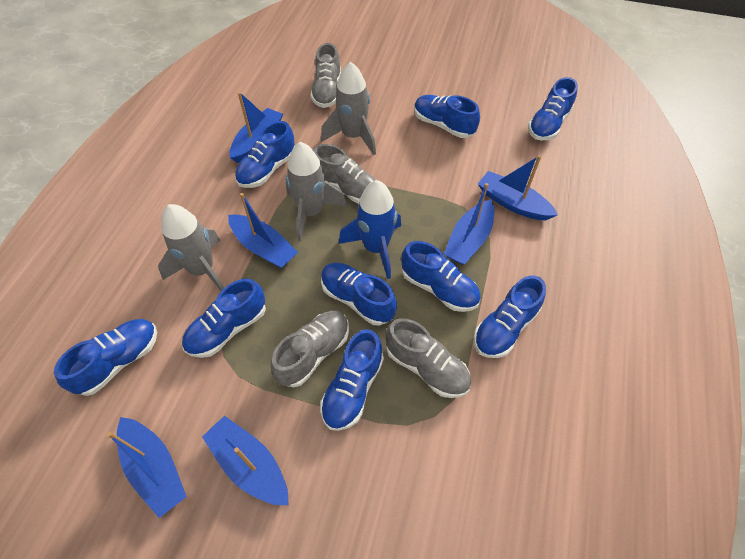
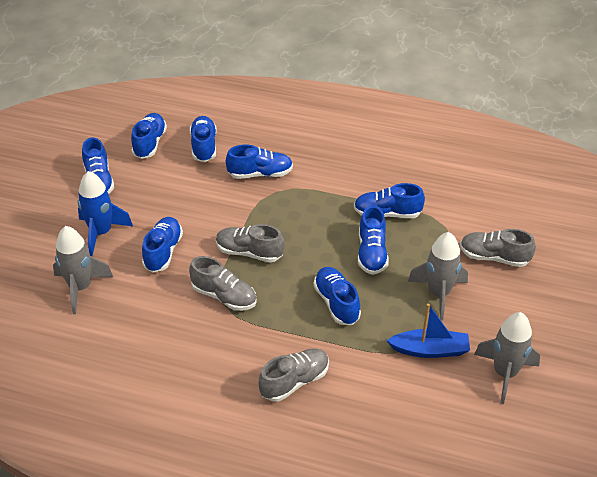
blue boat: 6 -> 1
blue shoe: 9 -> 8

